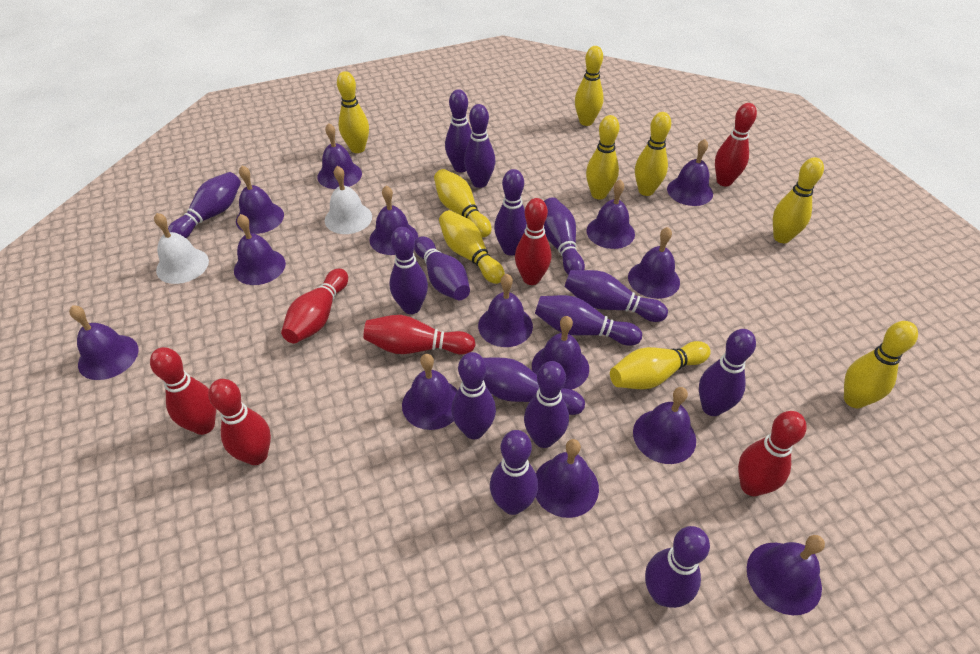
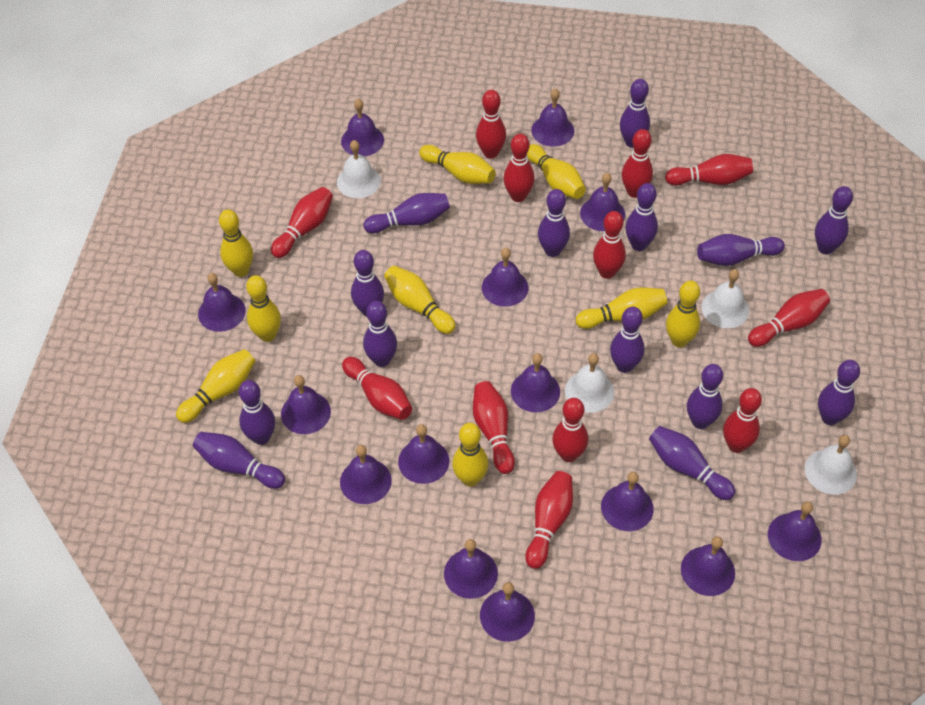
purple bowling pin: 15 -> 14
red bowling pin: 7 -> 12
white bell: 2 -> 4

